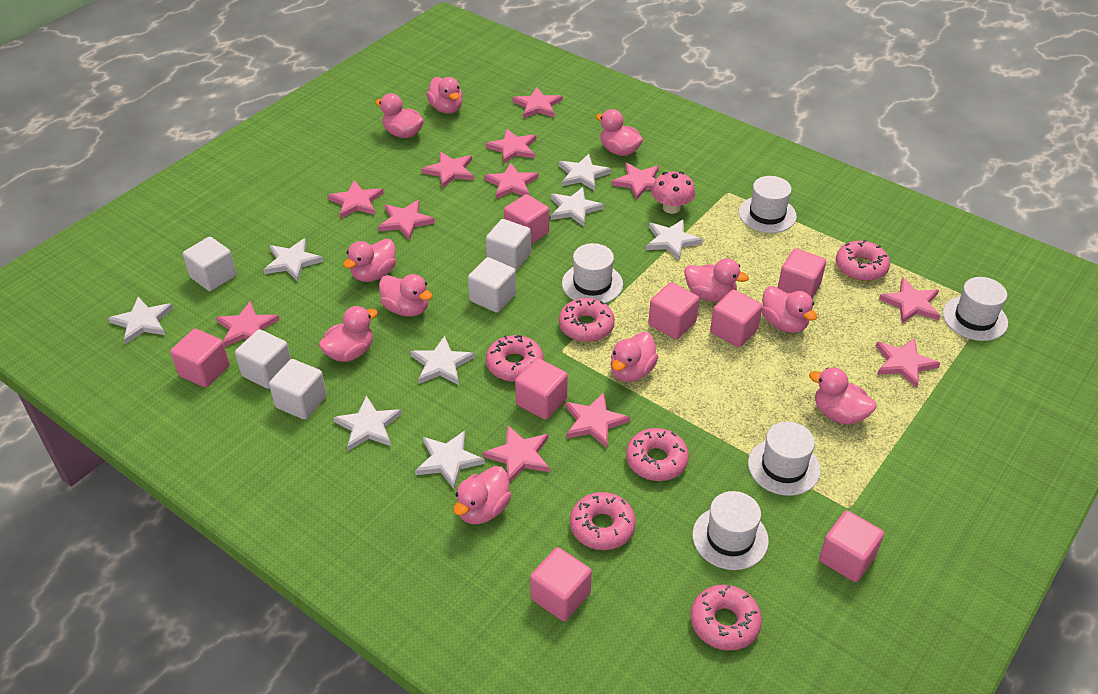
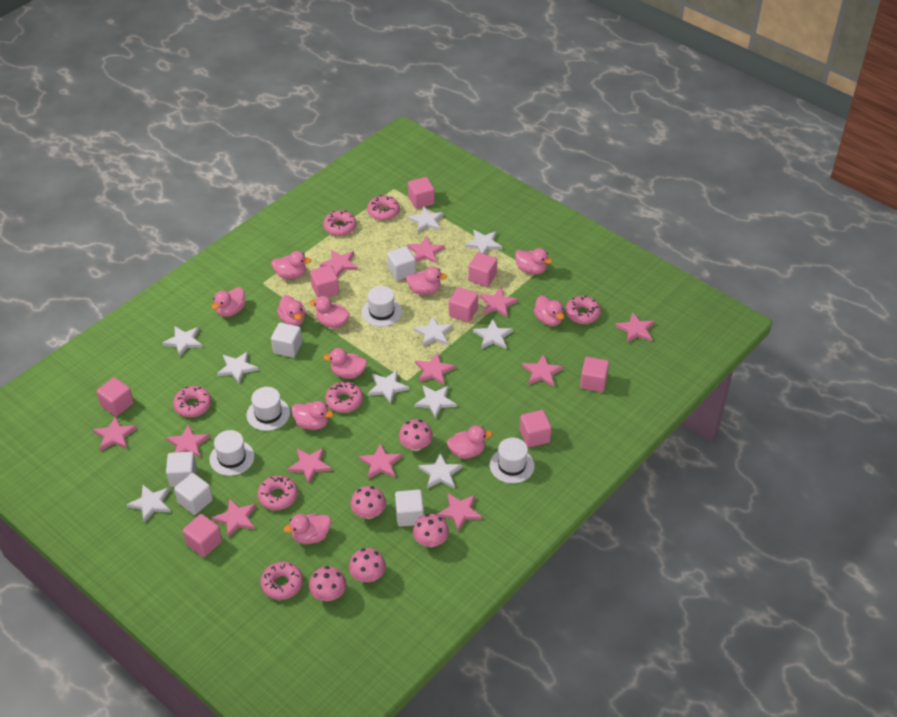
pink donut: 6 -> 7
pink mushroom: 1 -> 5
white hat: 5 -> 4
white star: 8 -> 10

